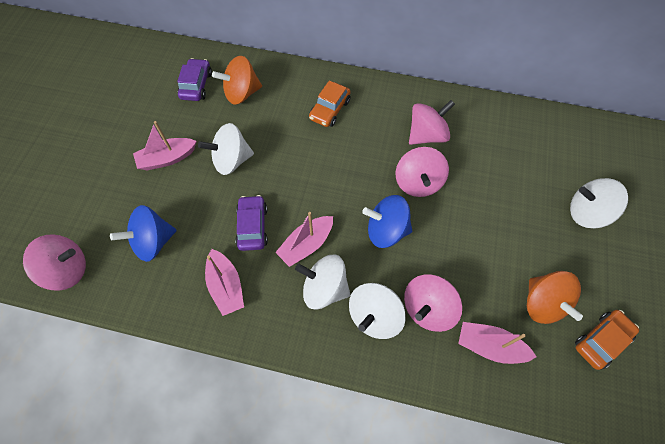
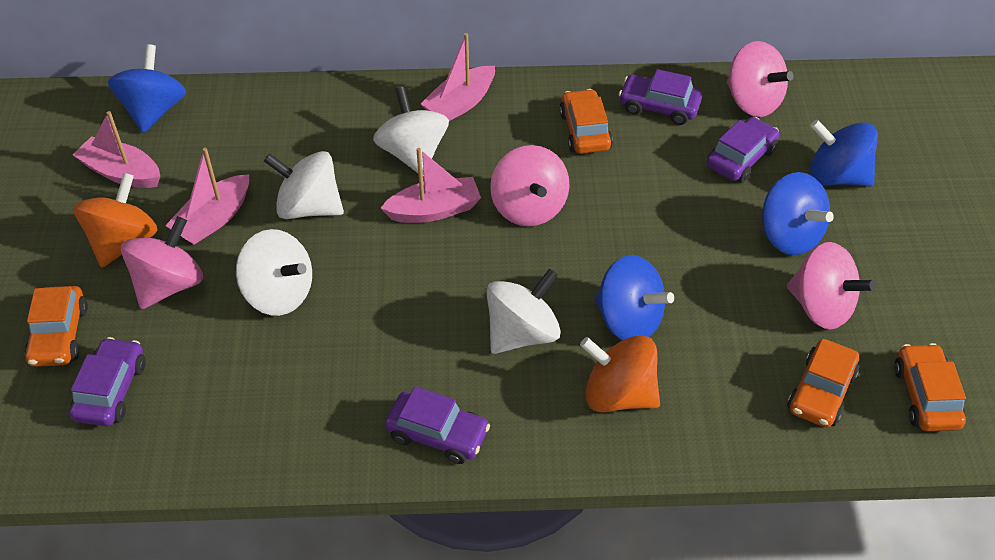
blue spinning top: 2 -> 4
orange car: 2 -> 4
purple car: 2 -> 4

